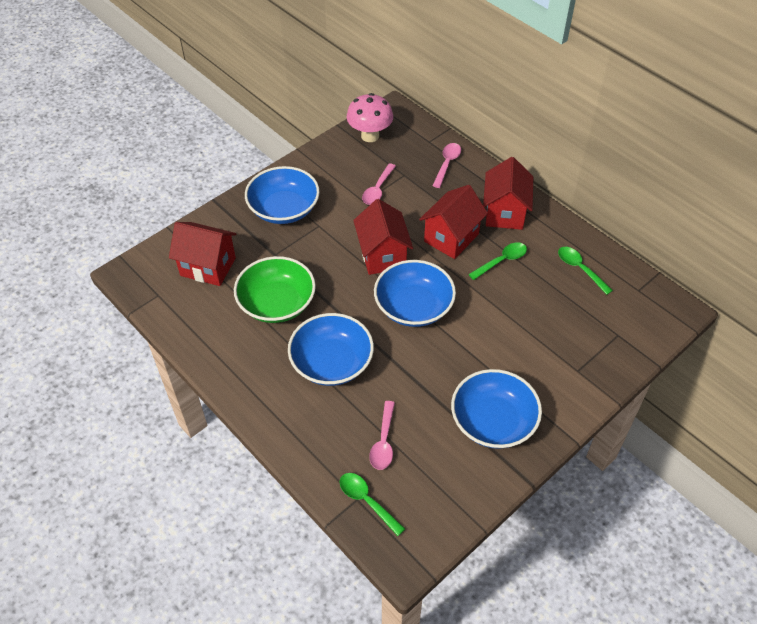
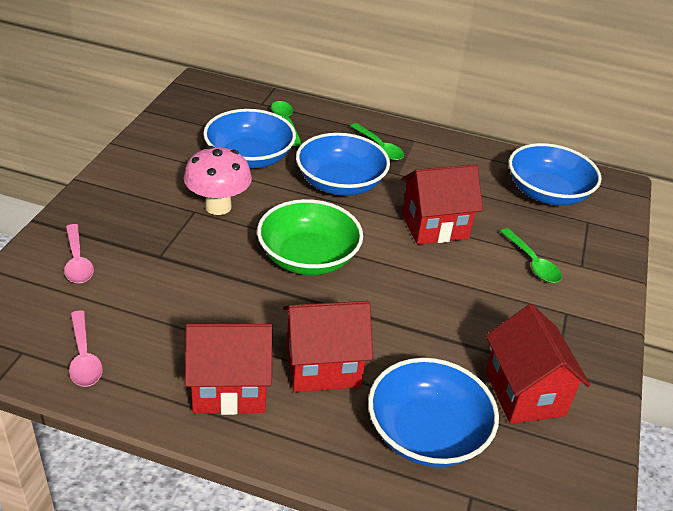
pink spoon: 3 -> 2

